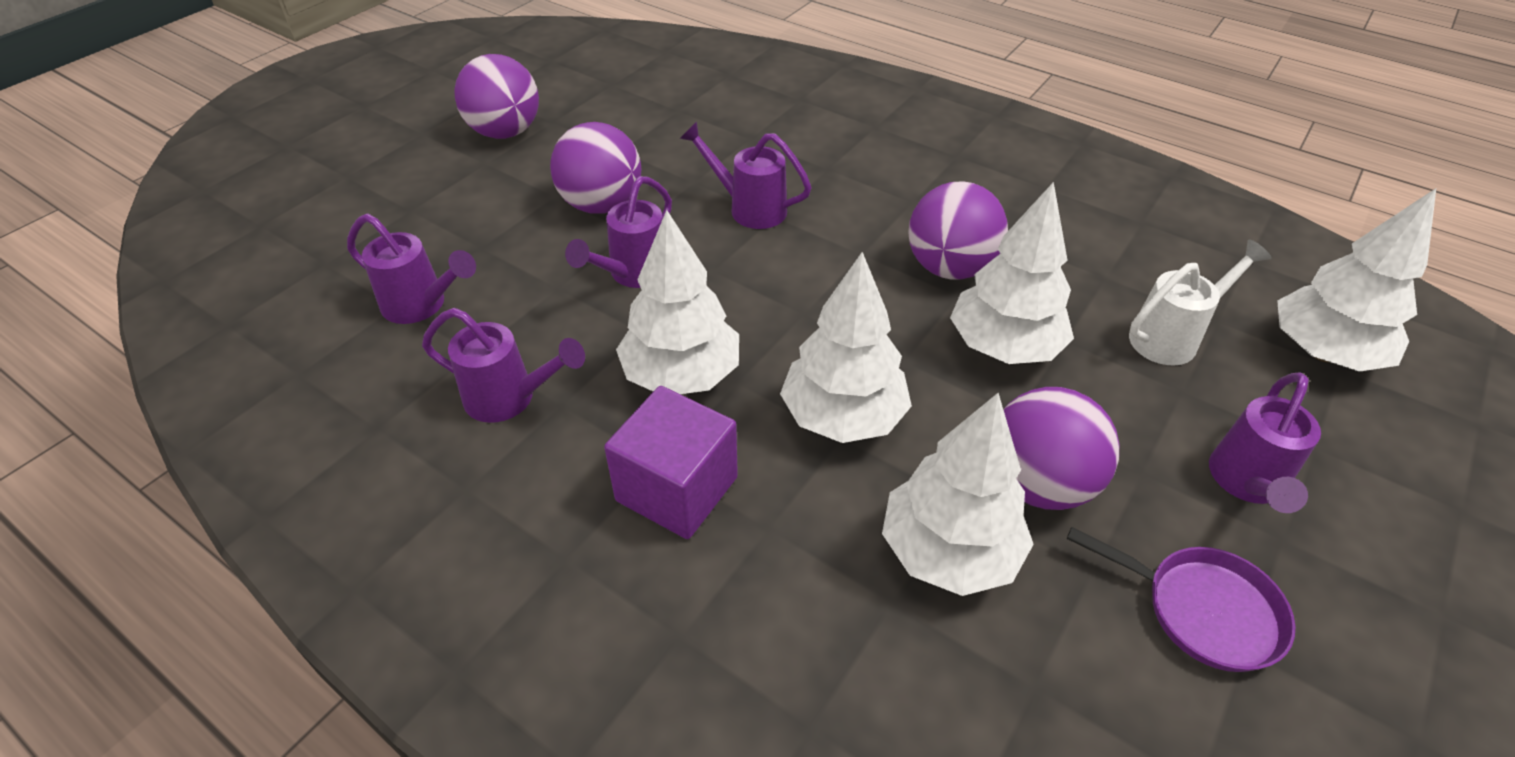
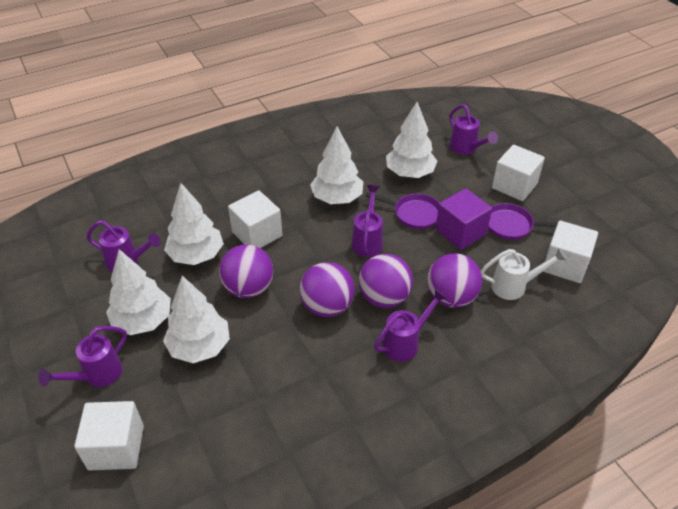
purple pan: 1 -> 2
white cube: 0 -> 4

